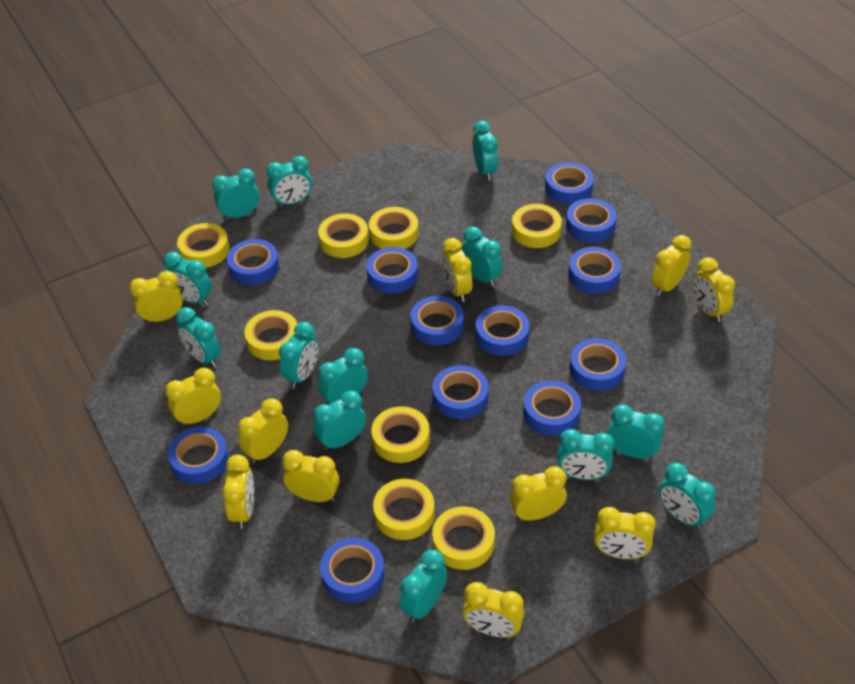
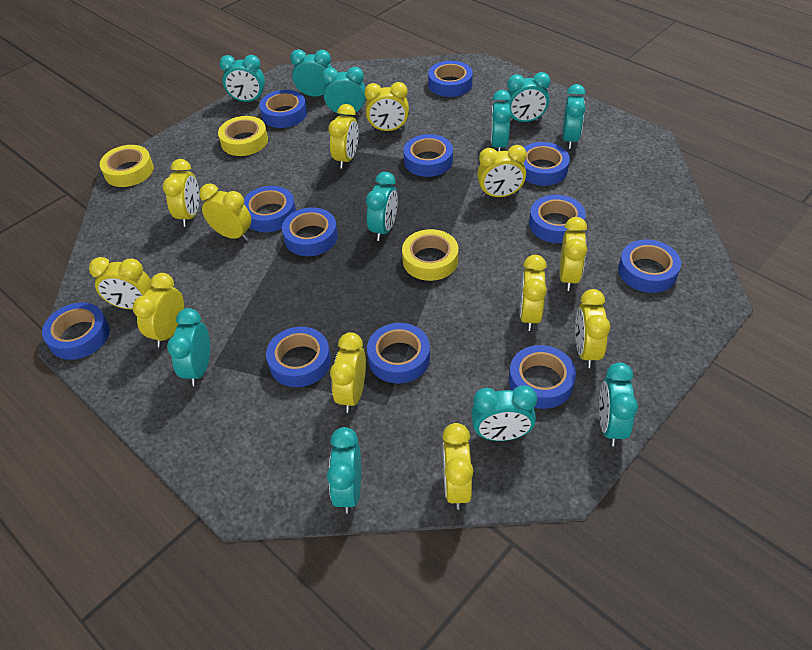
turquoise clock: 13 -> 11
yellow clock: 11 -> 12
yellow tape: 8 -> 3

